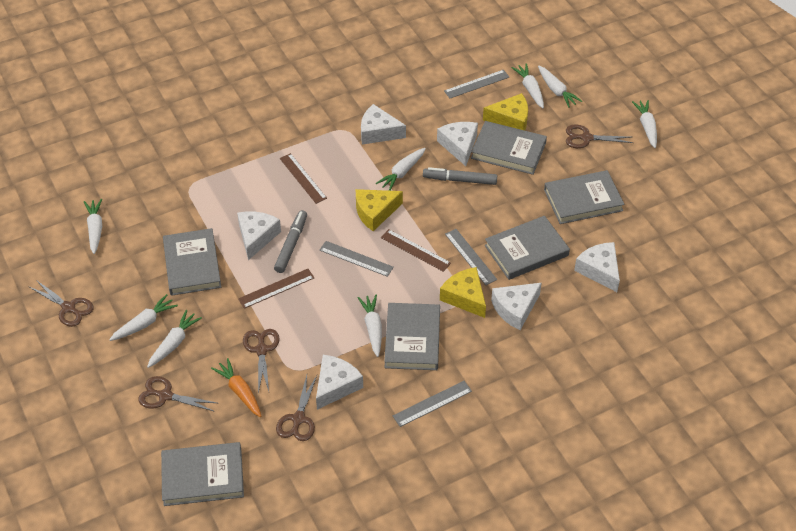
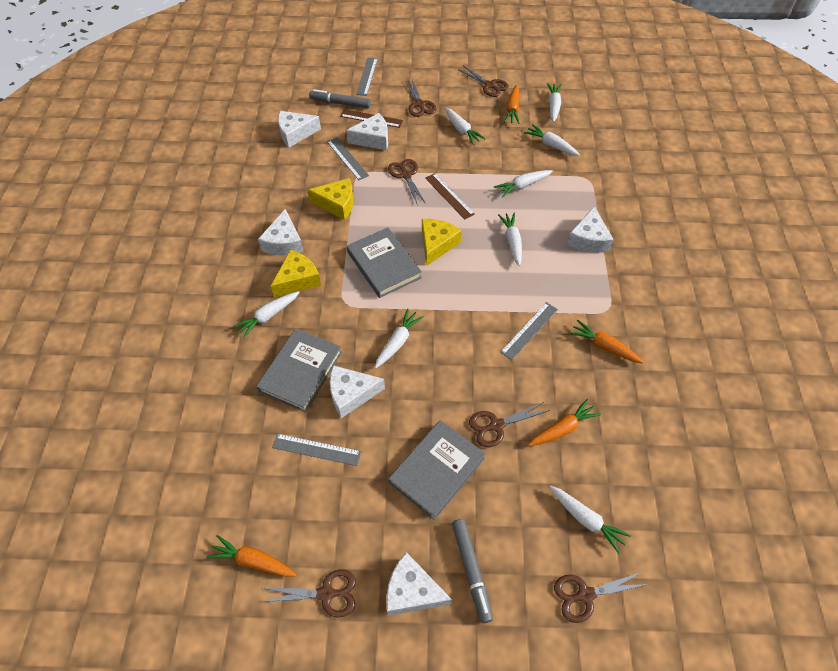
brown ruler: 3 -> 2
brown scissors: 5 -> 6
grey book: 6 -> 3
orange carrot: 1 -> 4

